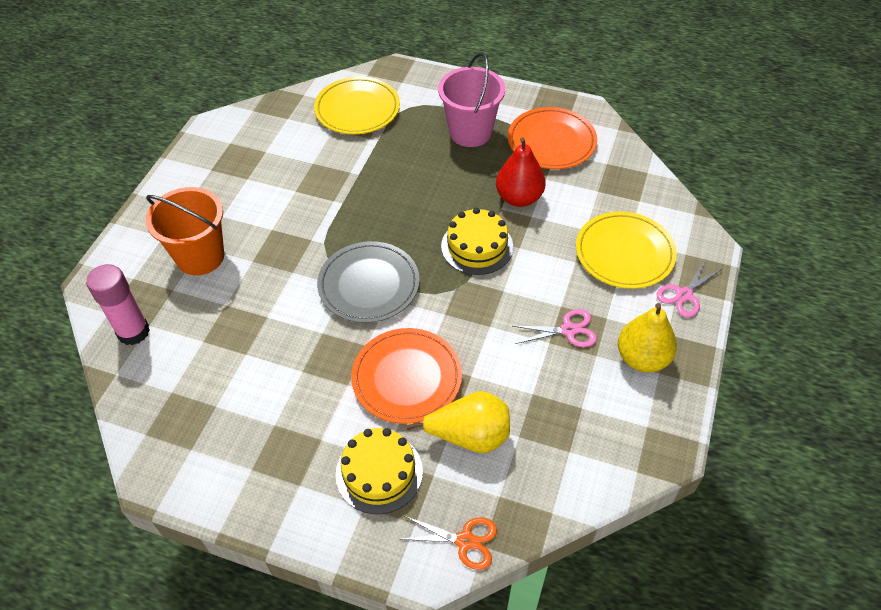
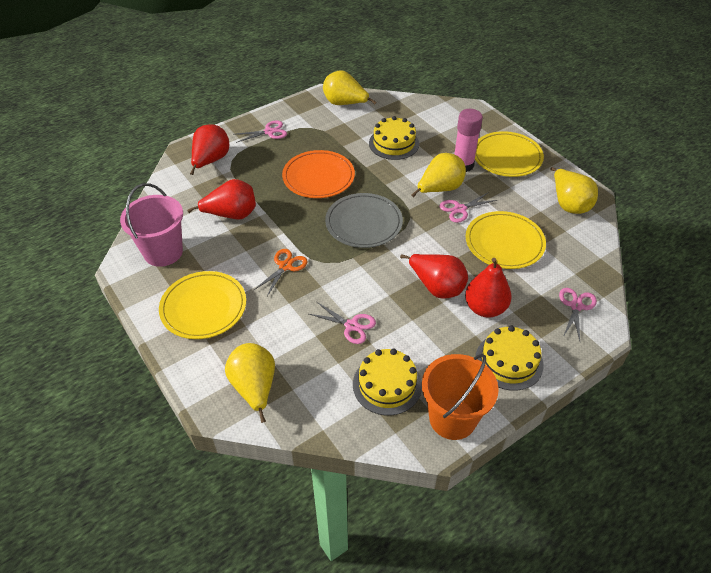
orange plate: 2 -> 1
pink scissors: 2 -> 4
red pear: 1 -> 4
yellow cake: 2 -> 3
yellow pear: 2 -> 4
yellow plate: 2 -> 3

